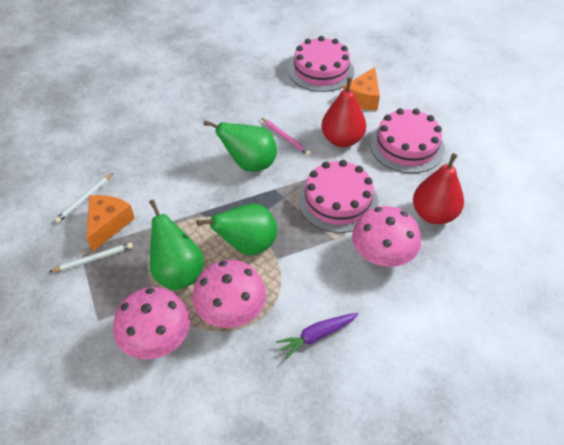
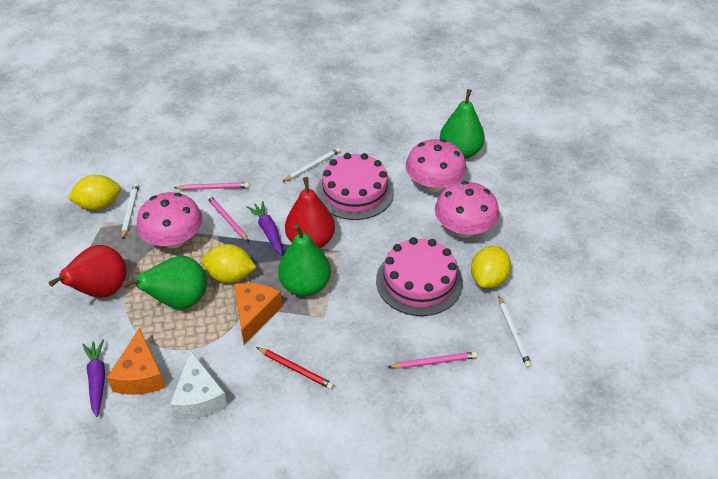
pink cake: 3 -> 2
pink pencil: 1 -> 3
purple carrot: 1 -> 2
red pencil: 0 -> 1
white cheese: 0 -> 1
white pencil: 2 -> 3
yellow lemon: 0 -> 3

